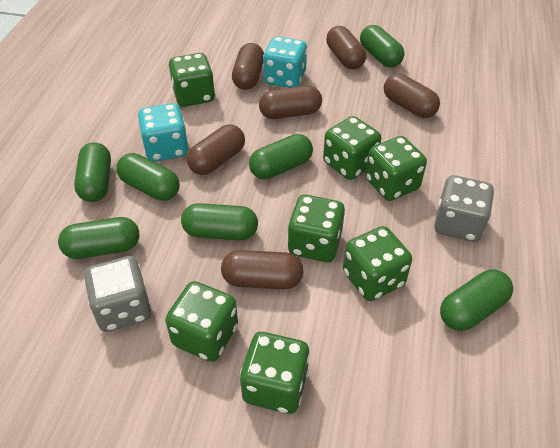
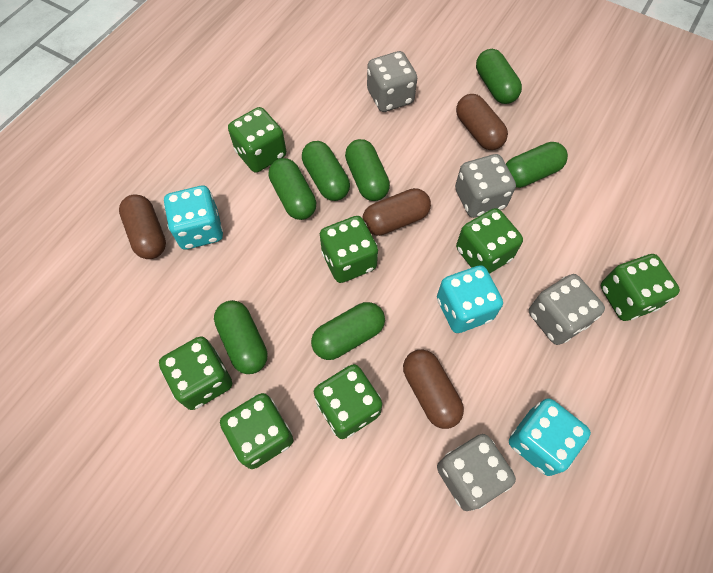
brown capsule: 6 -> 4
grey dice: 2 -> 4
turquoise dice: 2 -> 3

